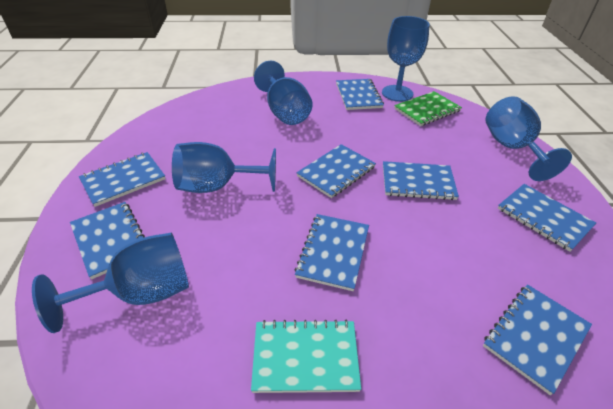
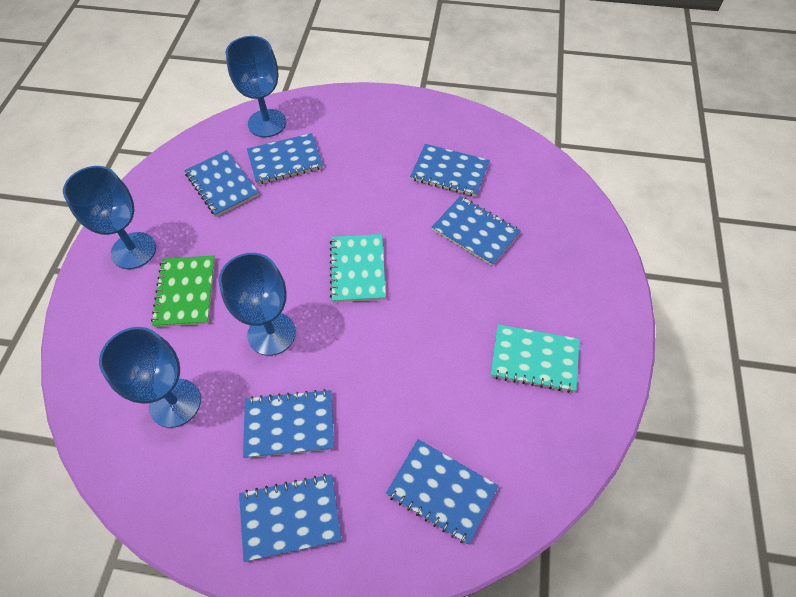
blue goblet: 5 -> 4
blue notebook: 8 -> 7
turquoise notebook: 1 -> 2

